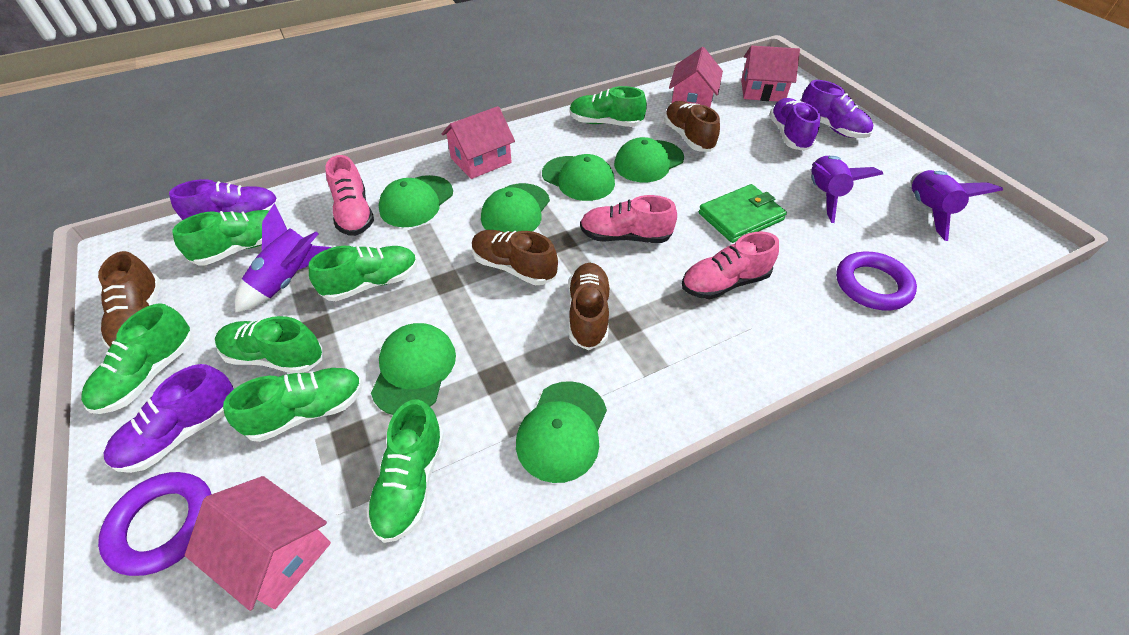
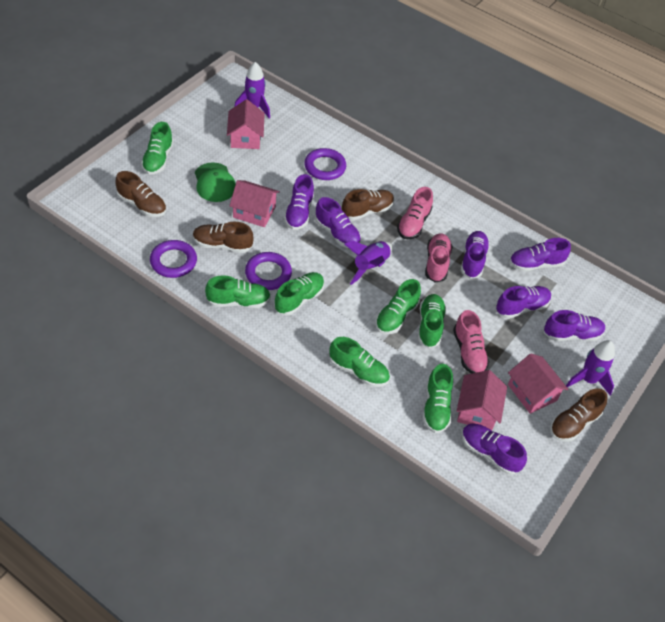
green cap: 6 -> 1
green wallet: 1 -> 0
purple ring: 2 -> 3
purple shoe: 4 -> 7

